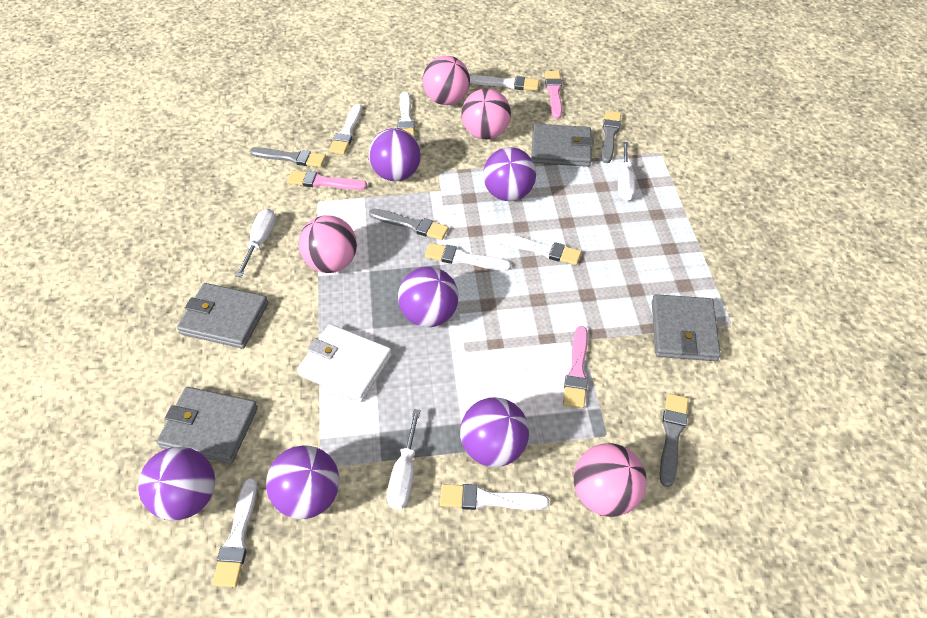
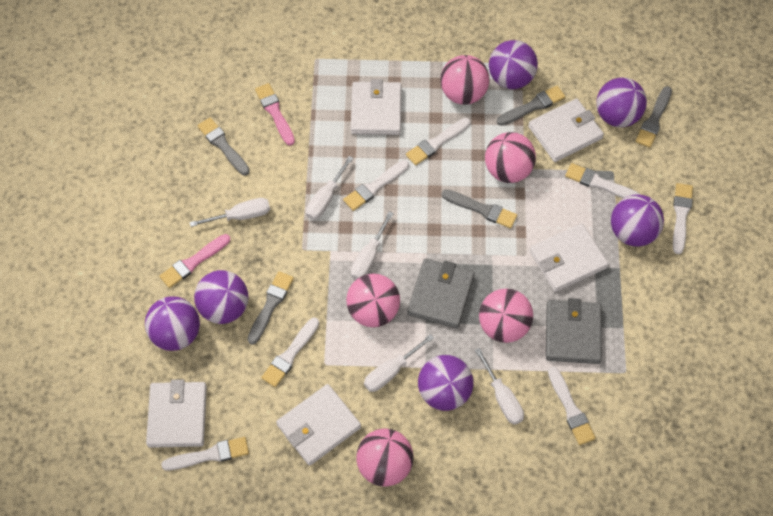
grey brush: 4 -> 5
grey wallet: 4 -> 2
pink ball: 4 -> 5
pink brush: 3 -> 2
white screwdriver: 3 -> 5
white wallet: 1 -> 5

